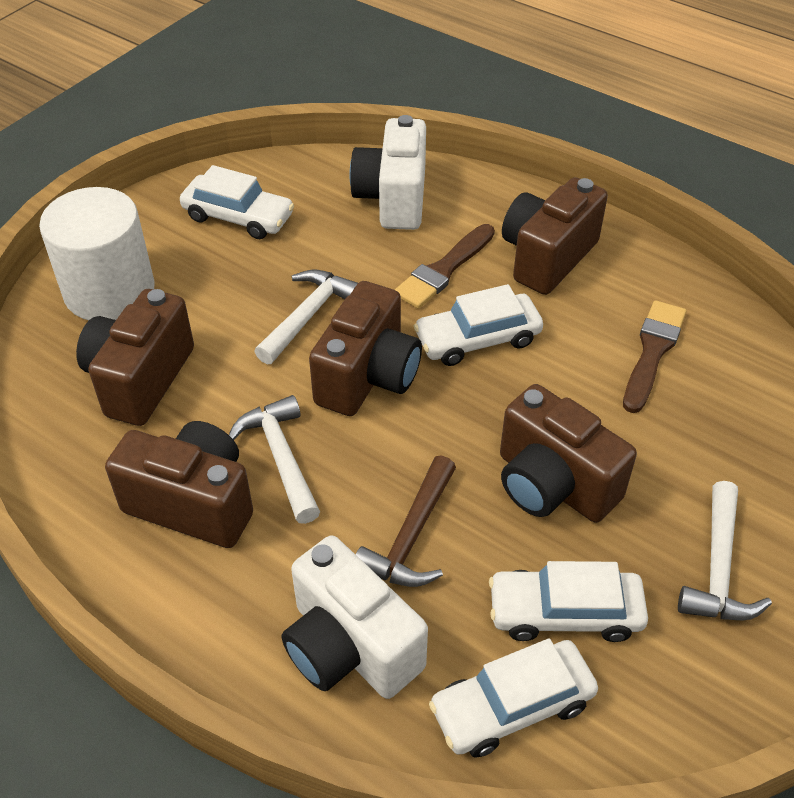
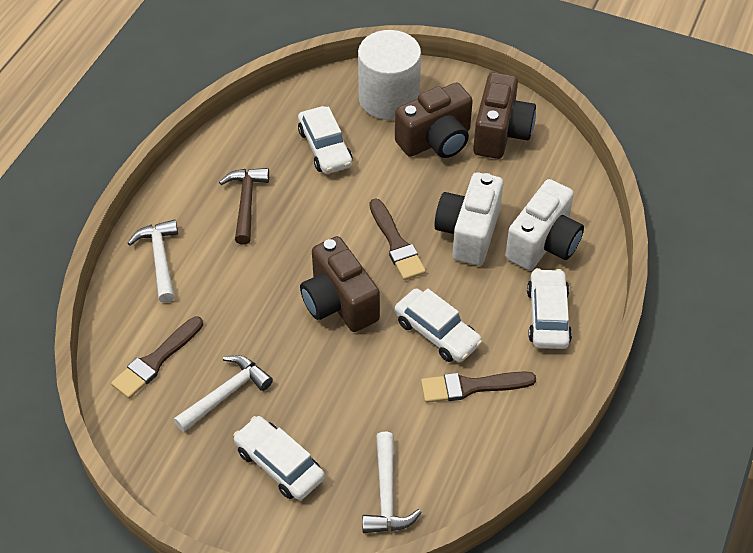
brown brush: 2 -> 3
brown camera: 5 -> 3

